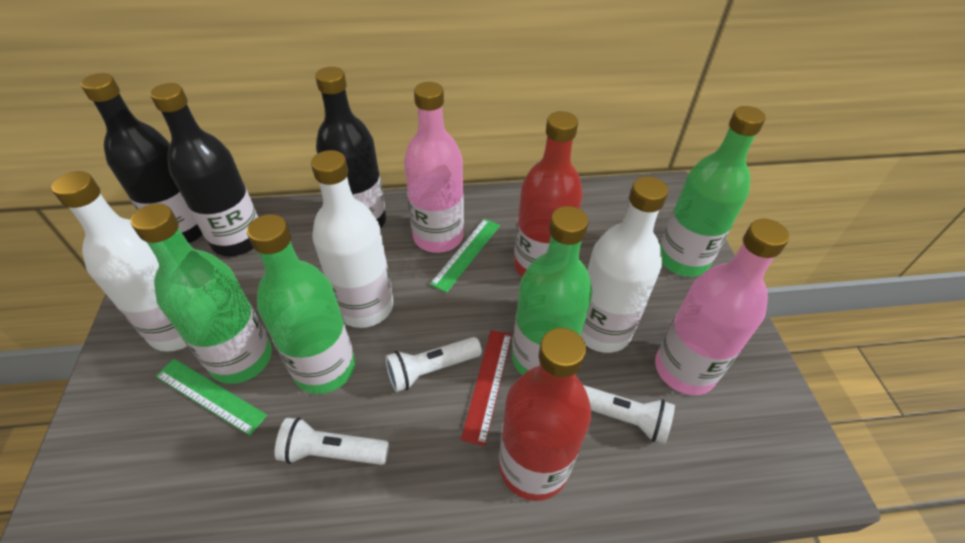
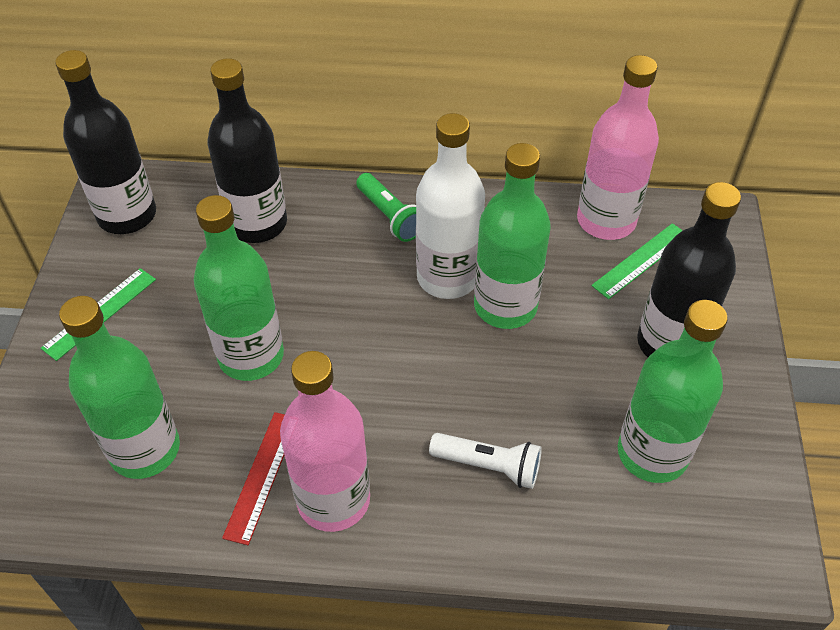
green flashlight: 0 -> 1
red bottle: 2 -> 0
white bottle: 3 -> 1
white flashlight: 3 -> 1

